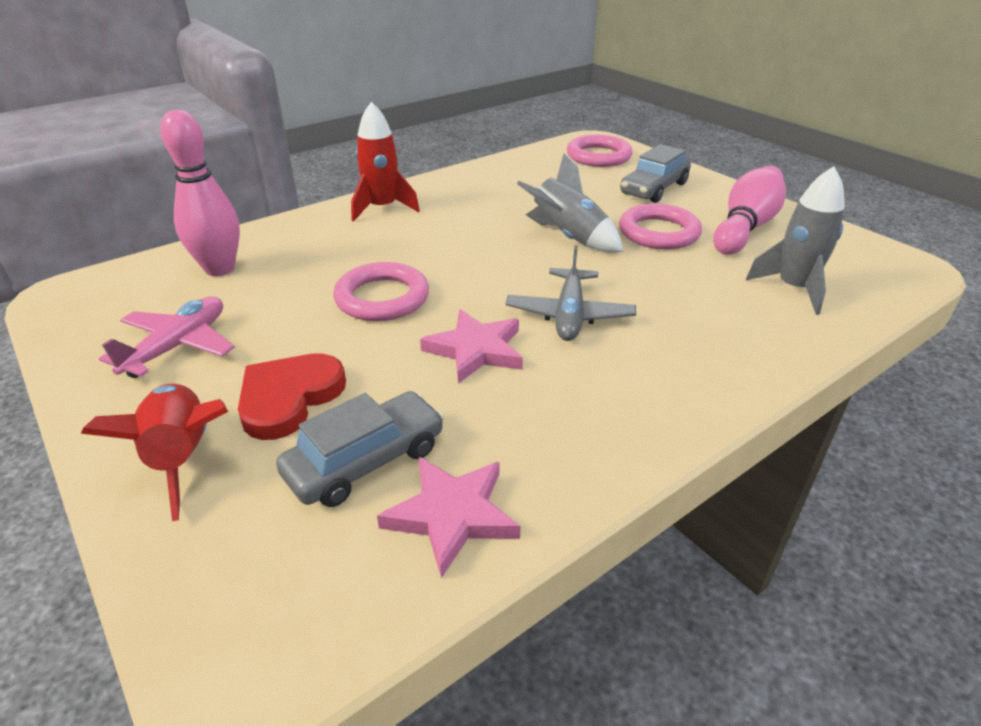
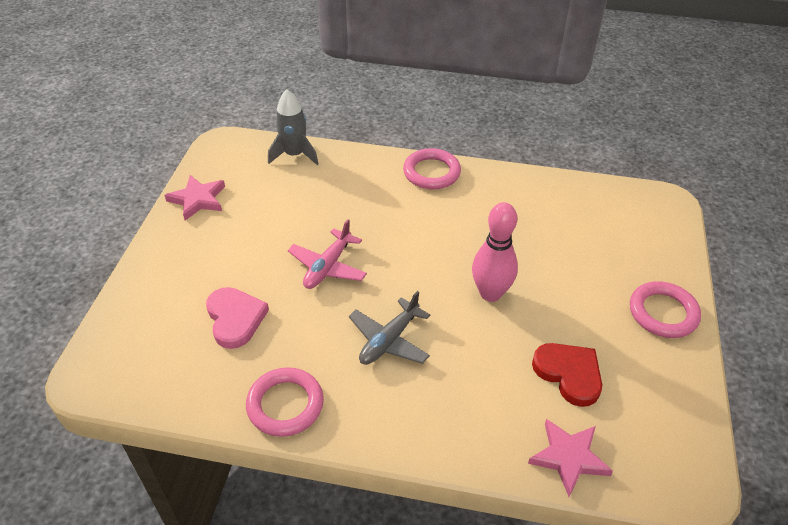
grey car: 2 -> 0
grey rocket: 2 -> 1
pink bowling pin: 2 -> 1
pink heart: 0 -> 1
red rocket: 2 -> 0

